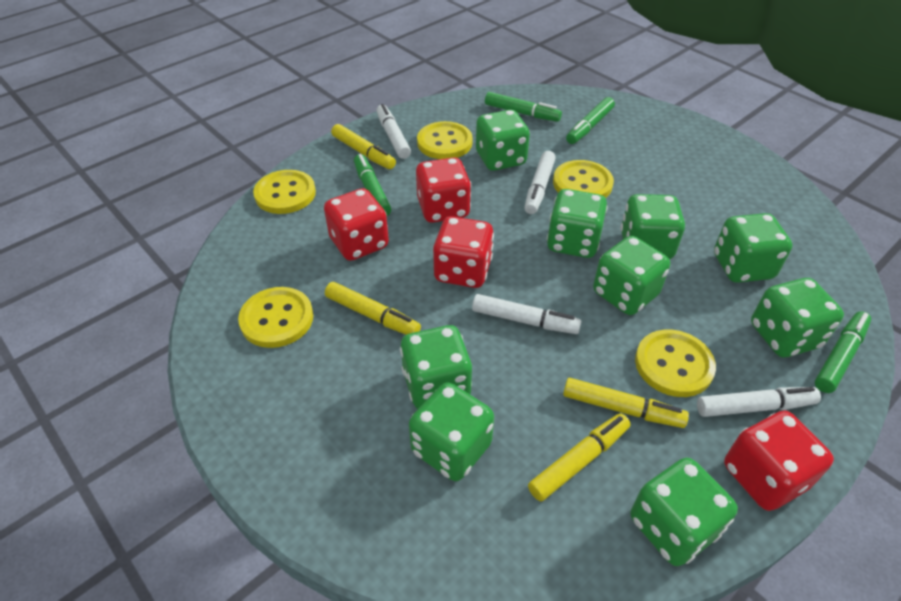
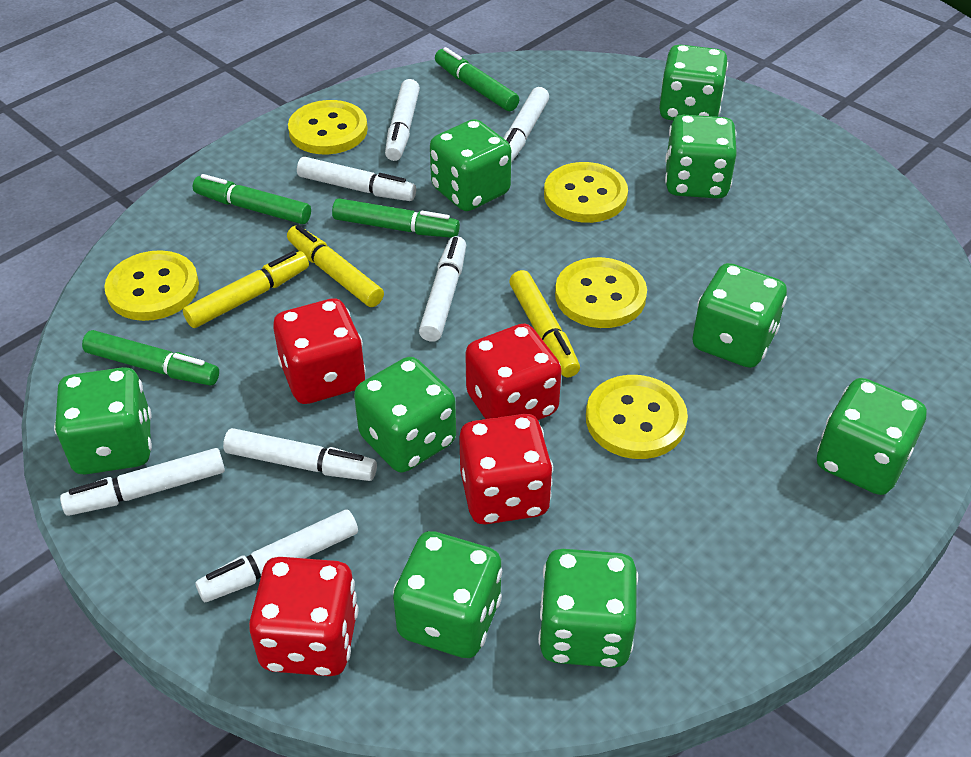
white marker: 4 -> 7
yellow marker: 4 -> 3

